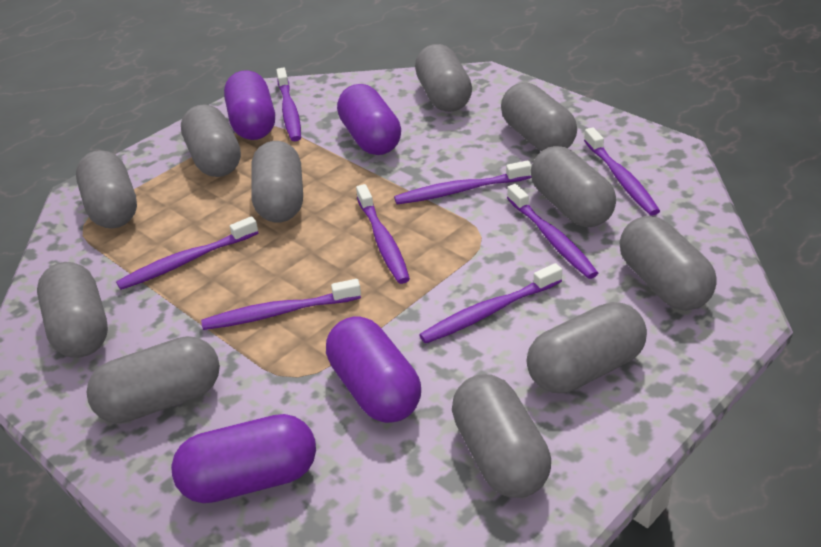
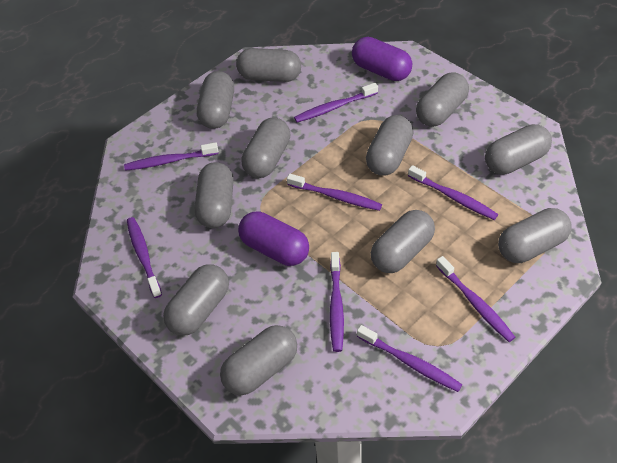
purple capsule: 4 -> 2

